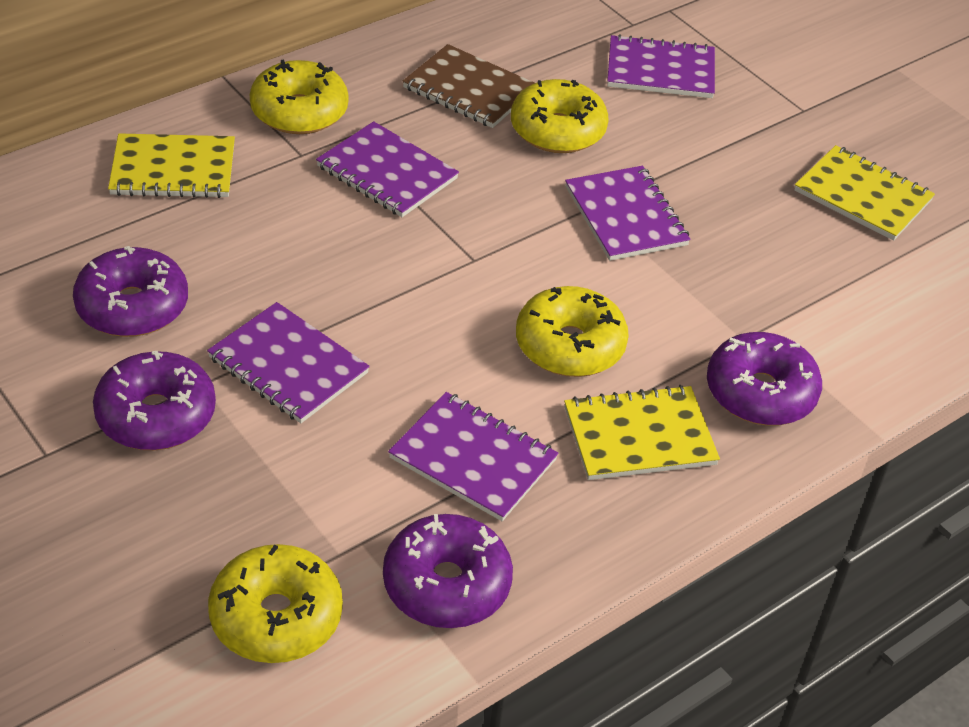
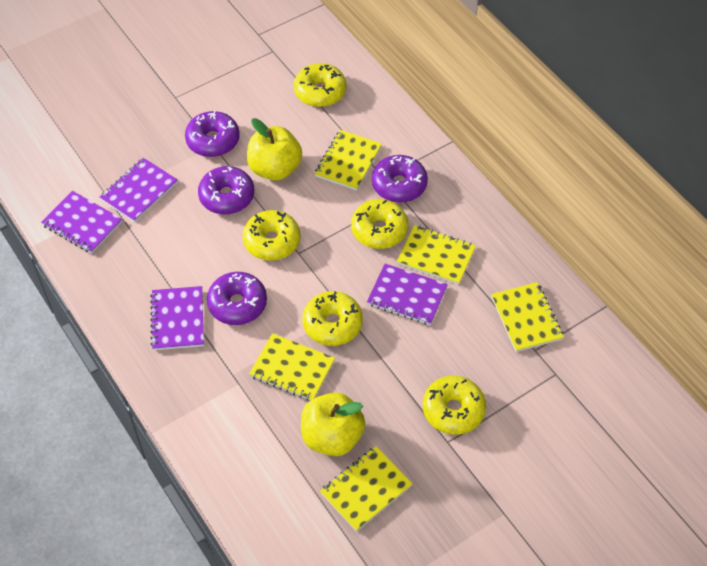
brown notebook: 1 -> 0
purple notebook: 5 -> 4
yellow apple: 0 -> 2
yellow donut: 4 -> 5
yellow notebook: 3 -> 5

